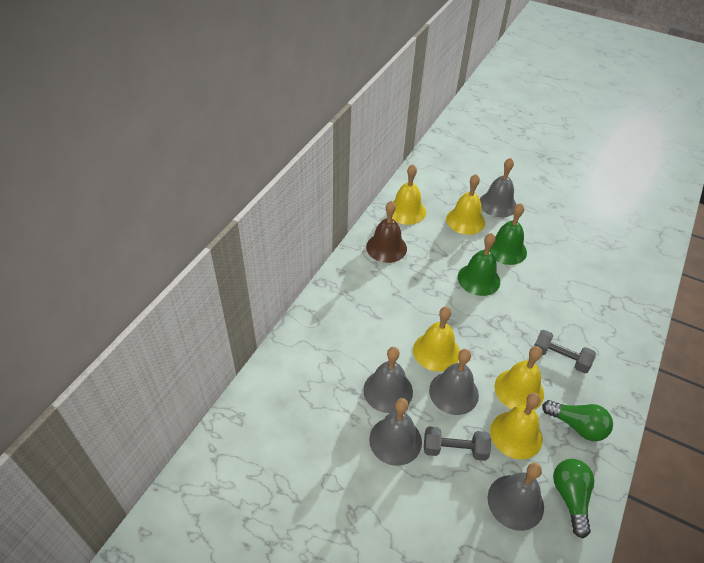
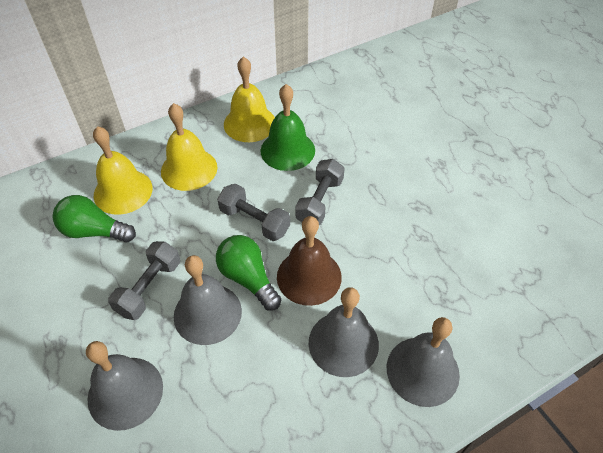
green bell: 2 -> 1
grey bell: 5 -> 4
grey dumbbell: 2 -> 3
yellow bell: 5 -> 3

